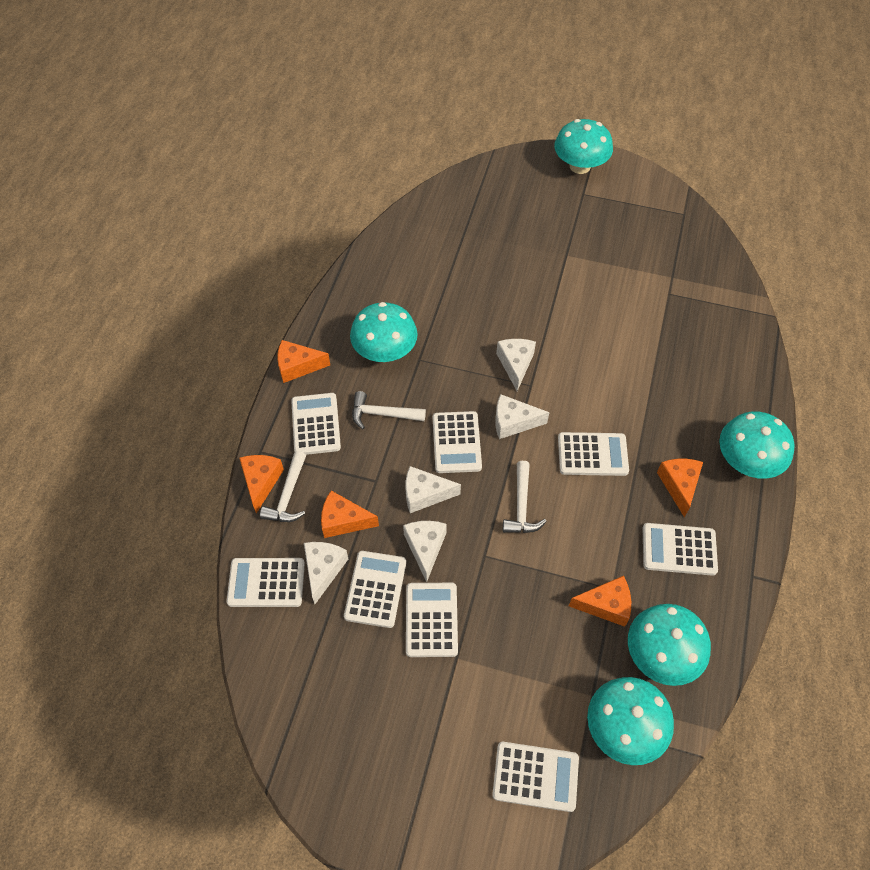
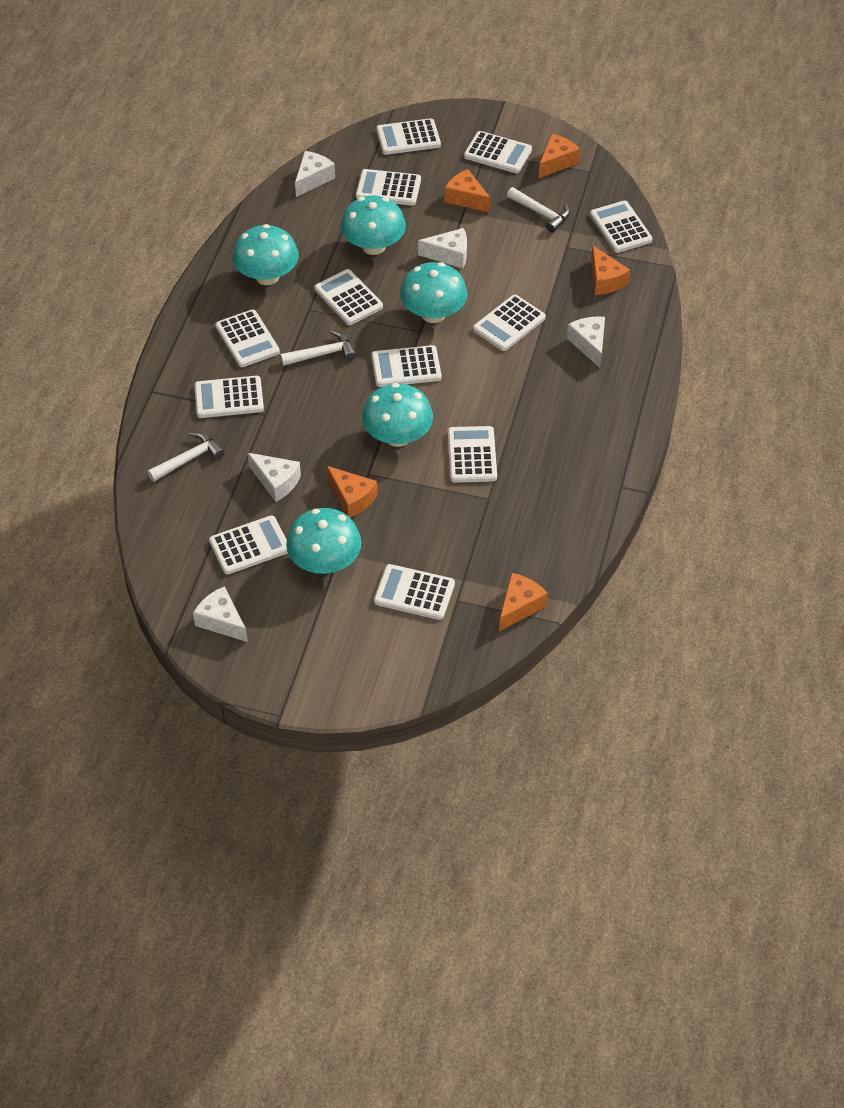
white calculator: 8 -> 12

